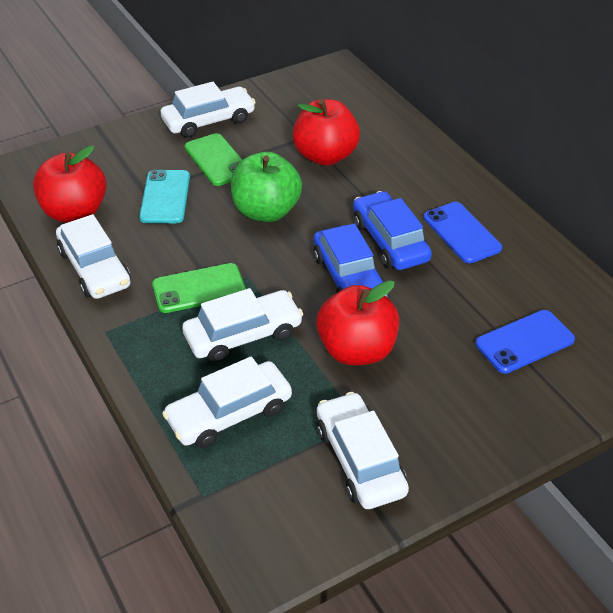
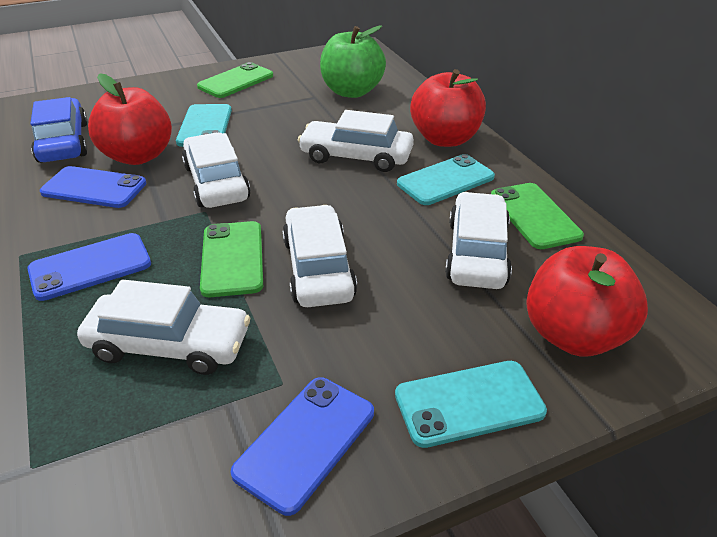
blue car: 2 -> 1
blue phone: 2 -> 3
green phone: 2 -> 3
turquoise phone: 1 -> 3

